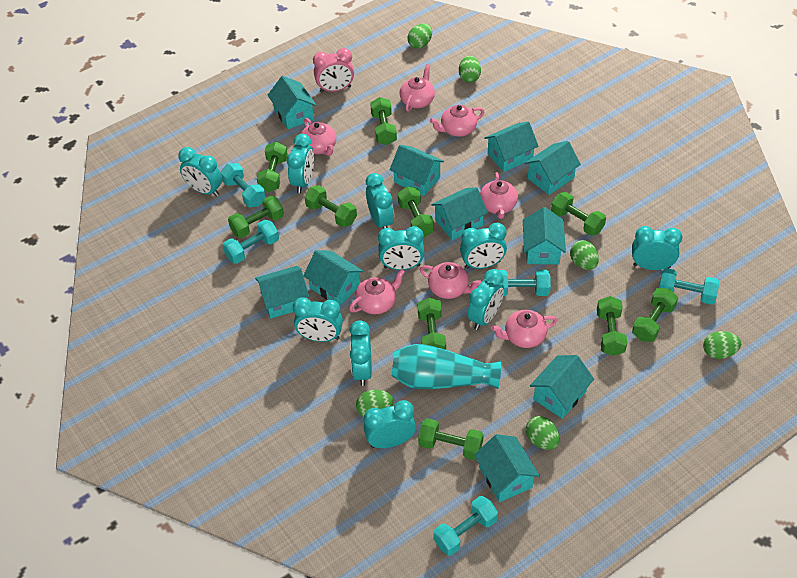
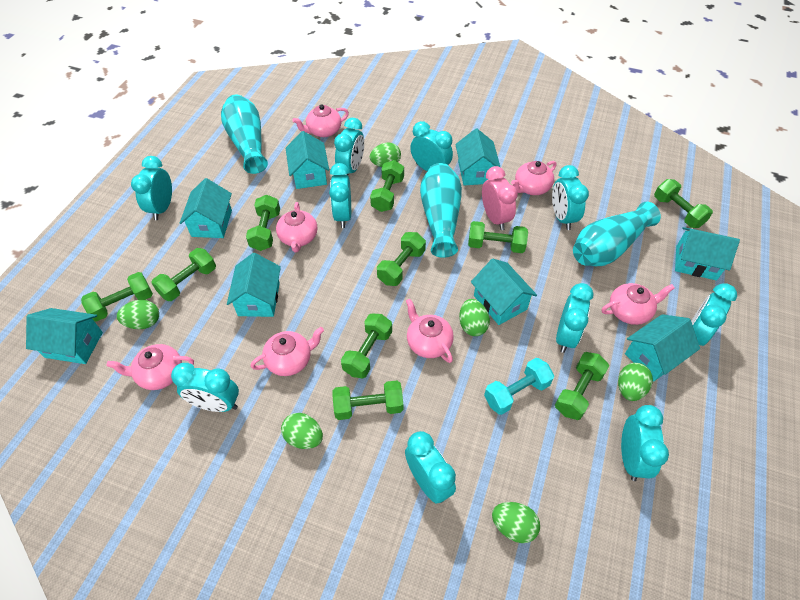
turquoise dumbbell: 5 -> 1
turquoise house: 10 -> 8
turquoise vase: 1 -> 3

